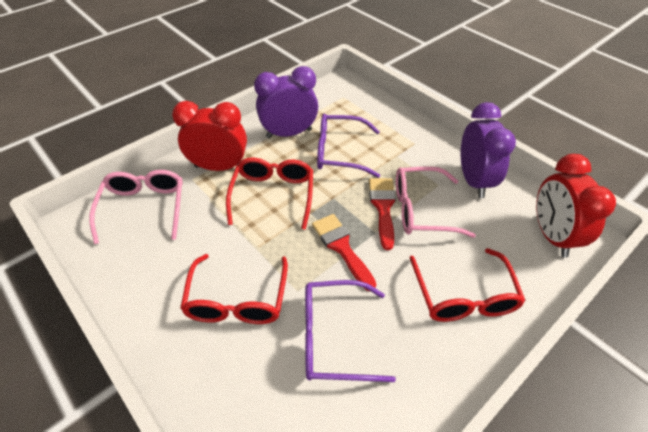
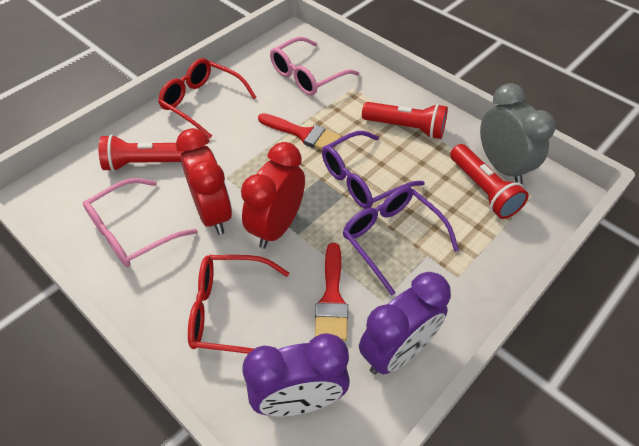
grey clock: 0 -> 1
red flashlight: 0 -> 3
red glasses: 3 -> 2

